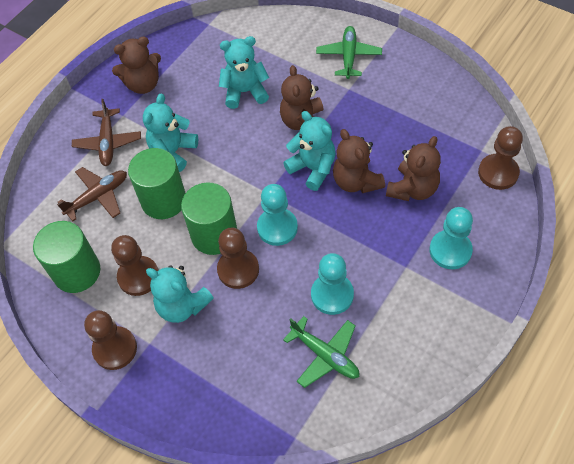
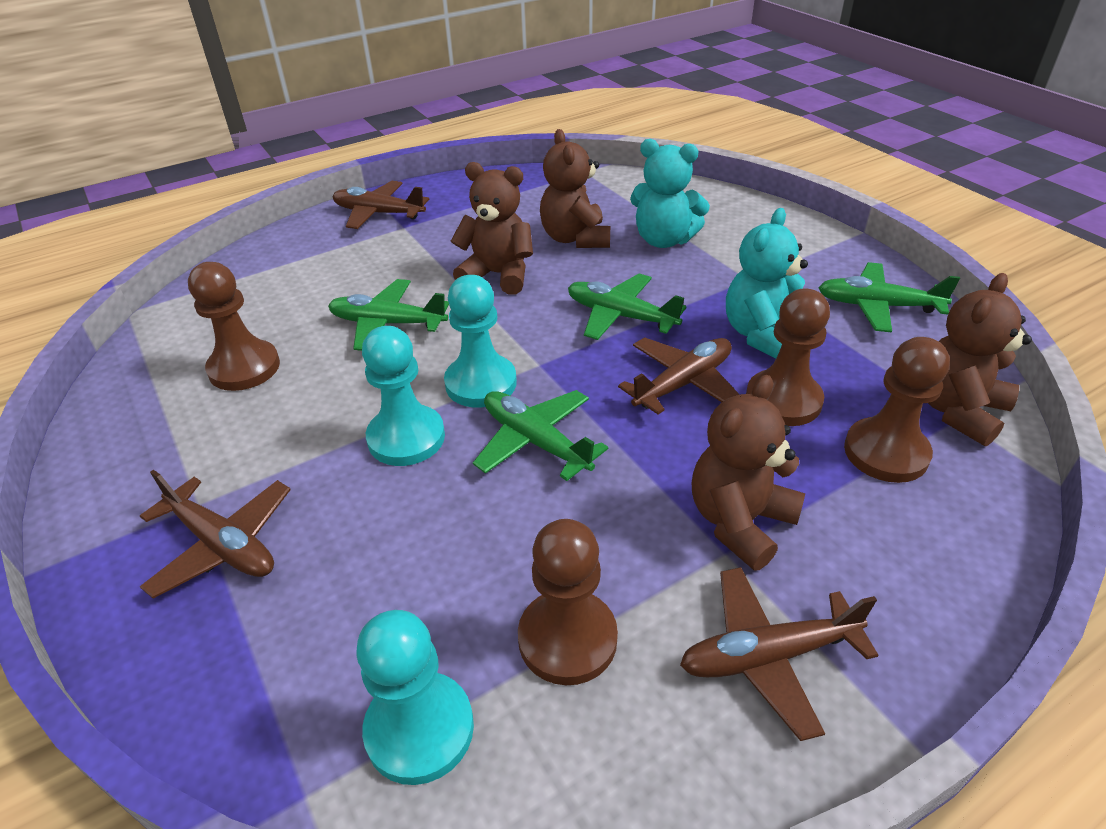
brown plane: 2 -> 4
green cylinder: 3 -> 0
green plane: 2 -> 4
turquoise teddy bear: 4 -> 2

